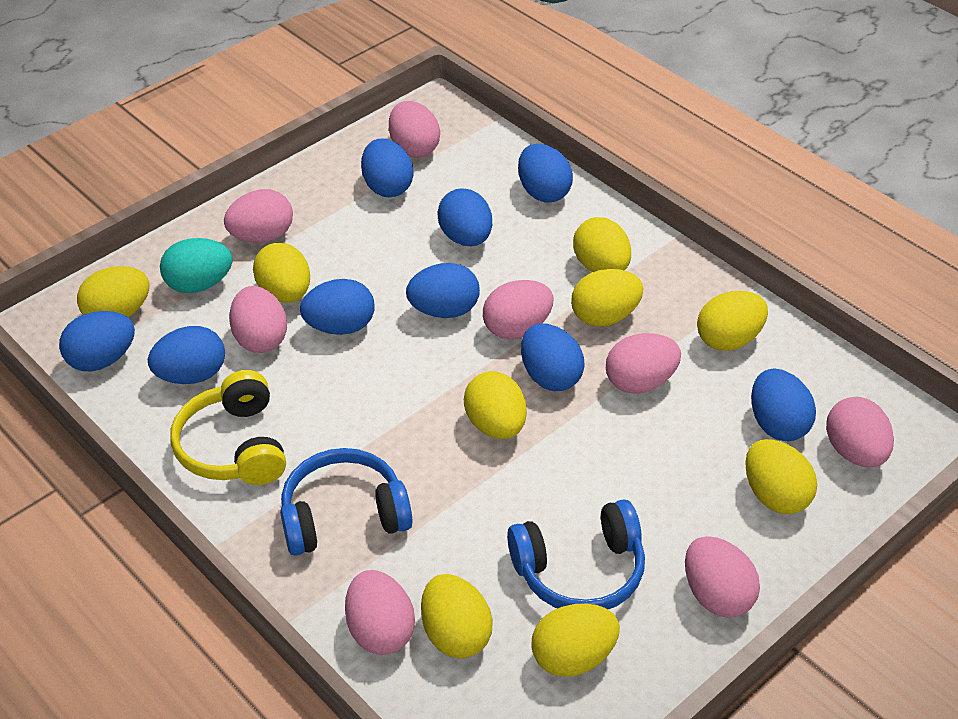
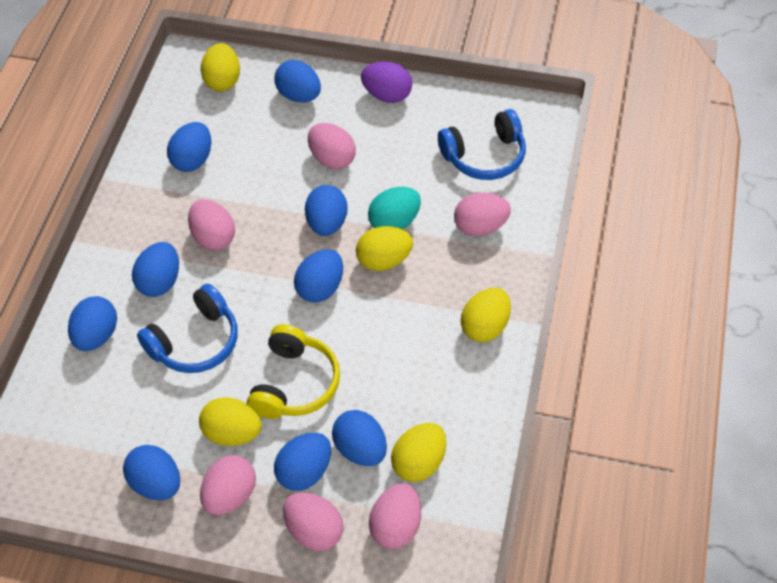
pink egg: 8 -> 6
purple egg: 0 -> 1
yellow egg: 9 -> 5

